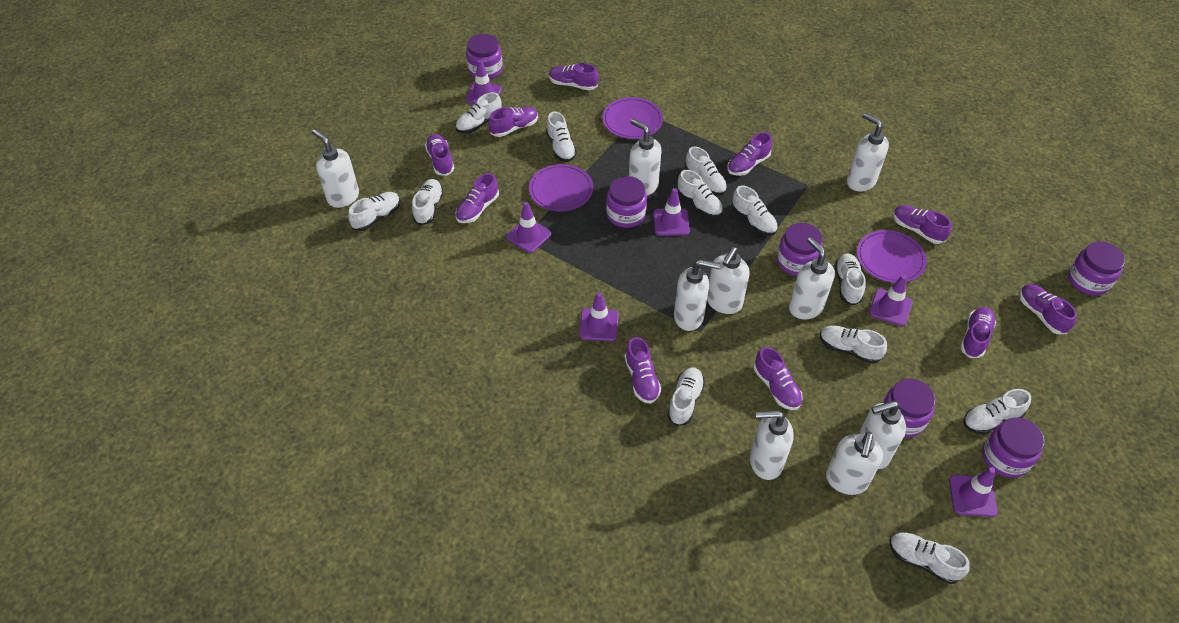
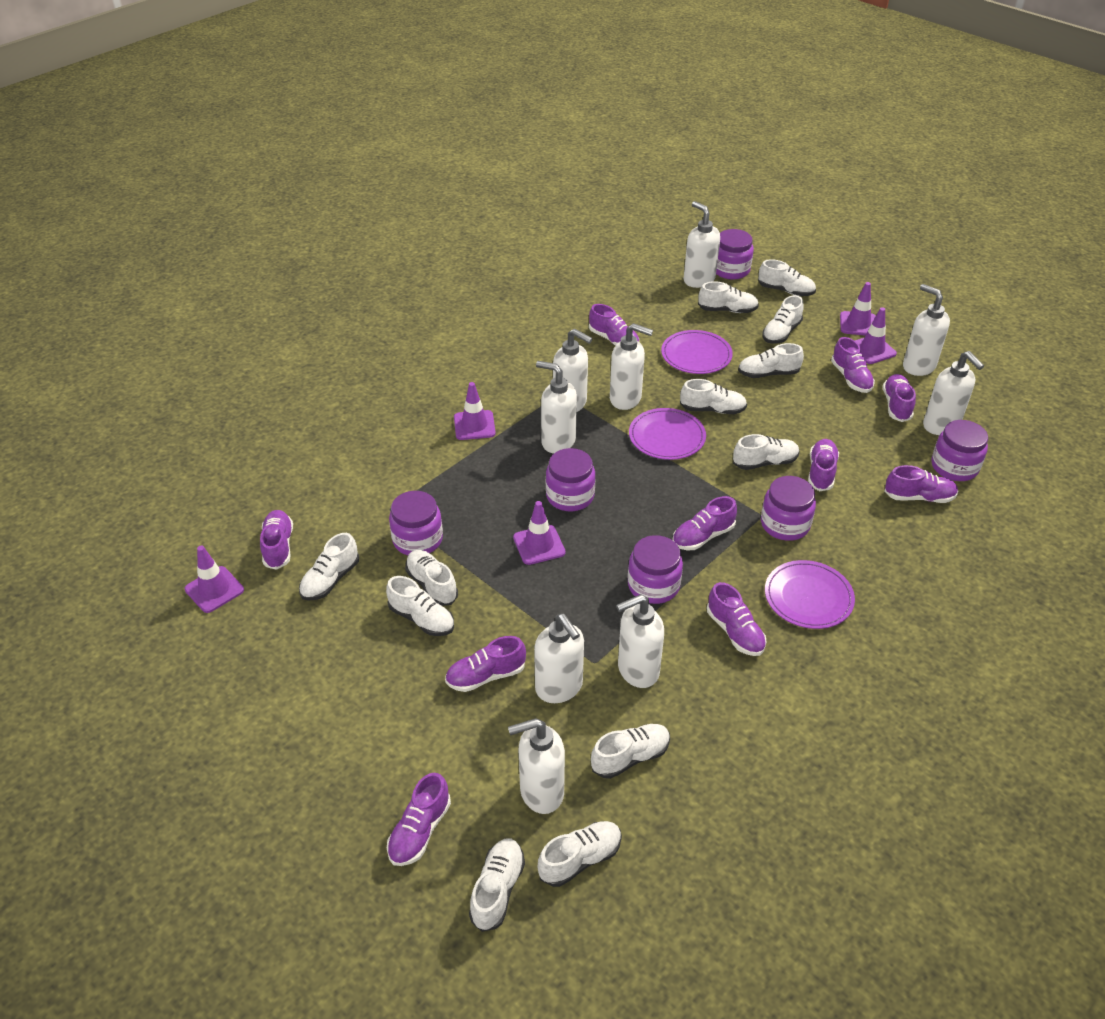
purple traffic cone: 6 -> 5

